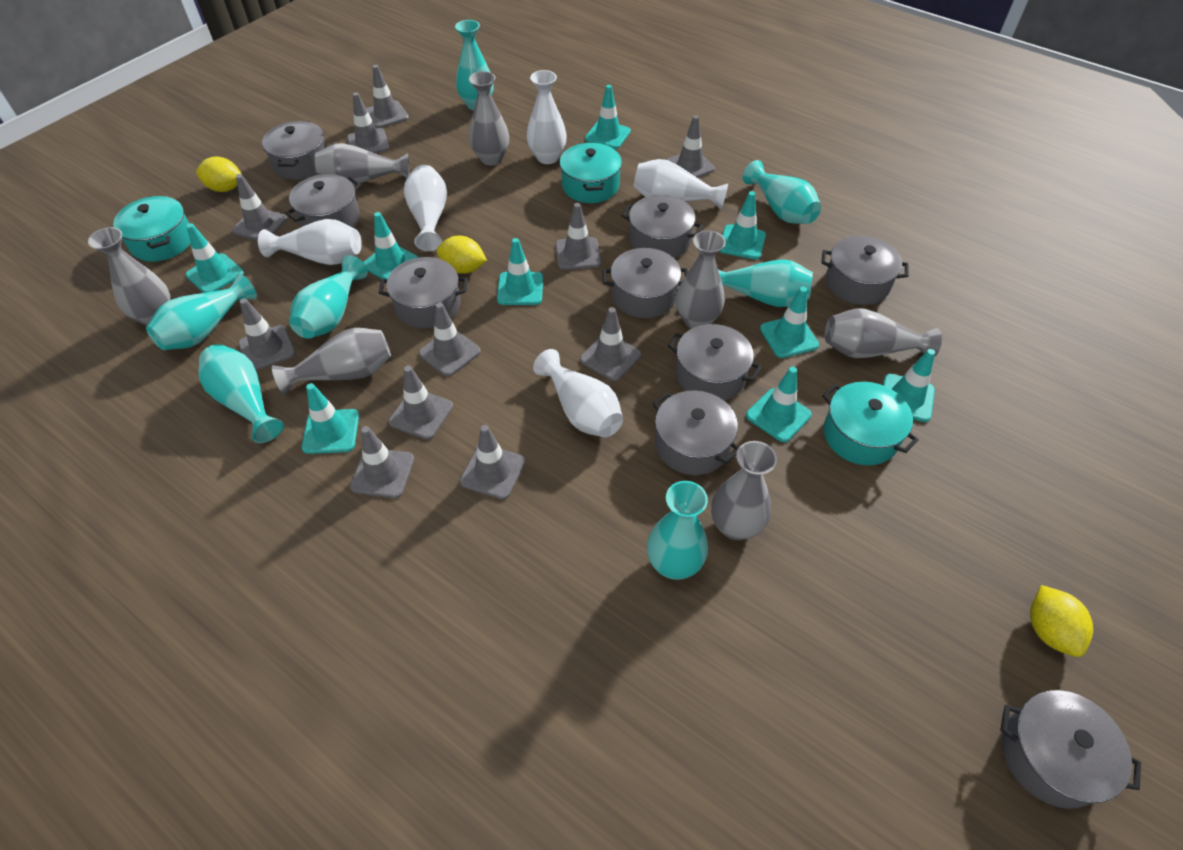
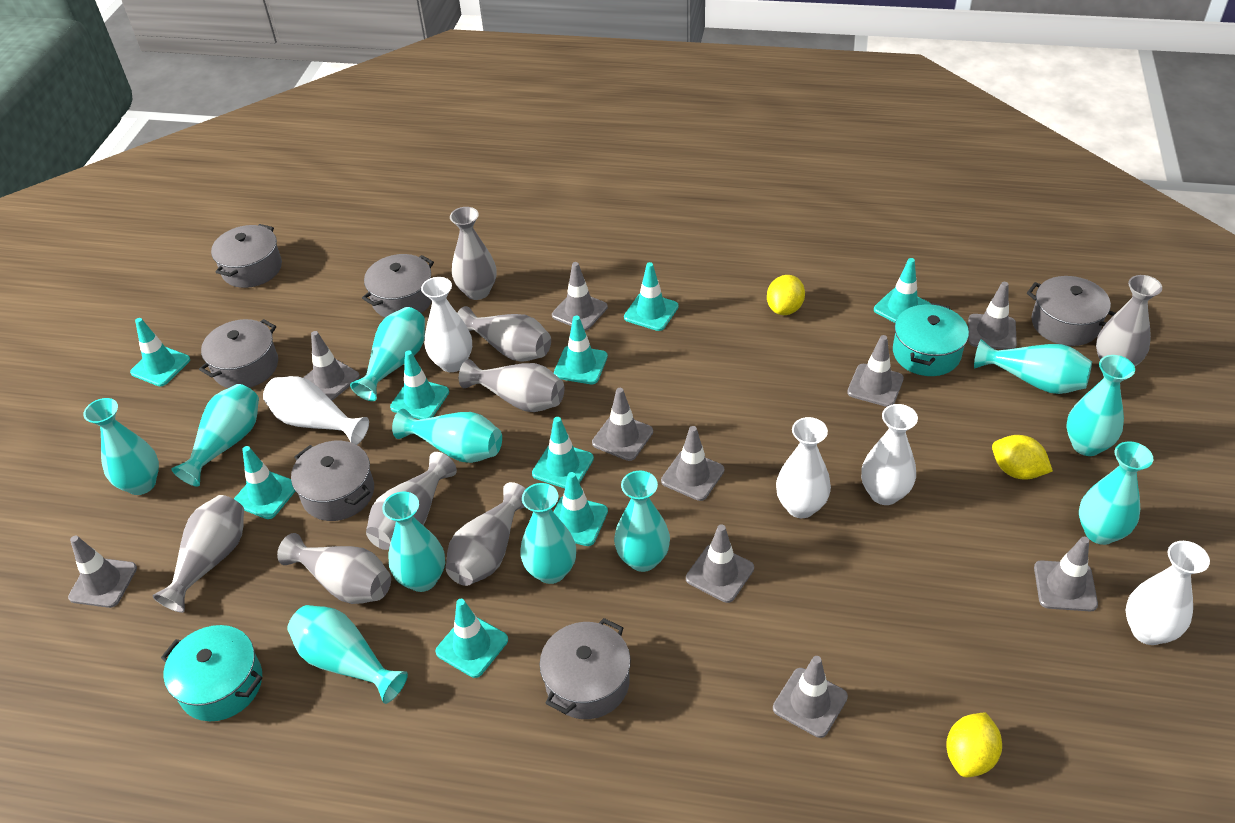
grey pot: 9 -> 6
grey traffic cone: 11 -> 10
grey vase: 7 -> 8
turquoise pot: 3 -> 2
turquoise vase: 7 -> 11

